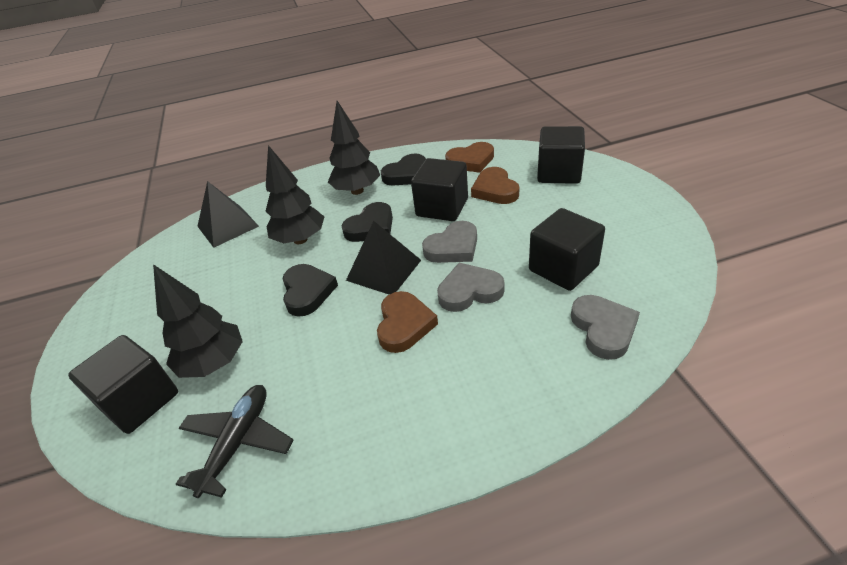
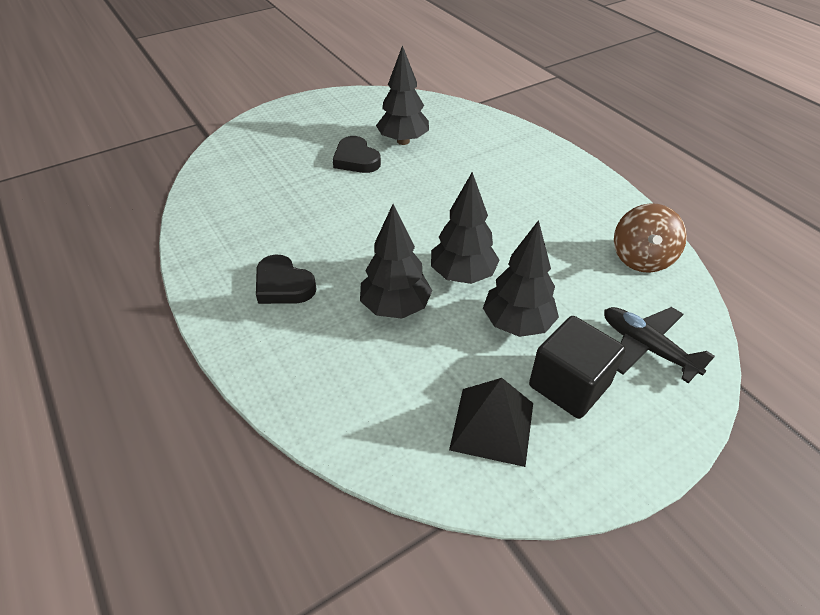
black cube: 4 -> 1
black heart: 3 -> 2
black pyramid: 2 -> 1
black tree: 3 -> 4
brown heart: 3 -> 0
brown spinning top: 0 -> 1
grey heart: 3 -> 0

